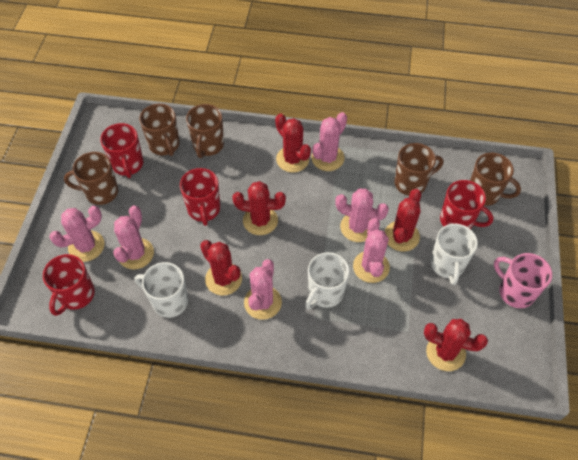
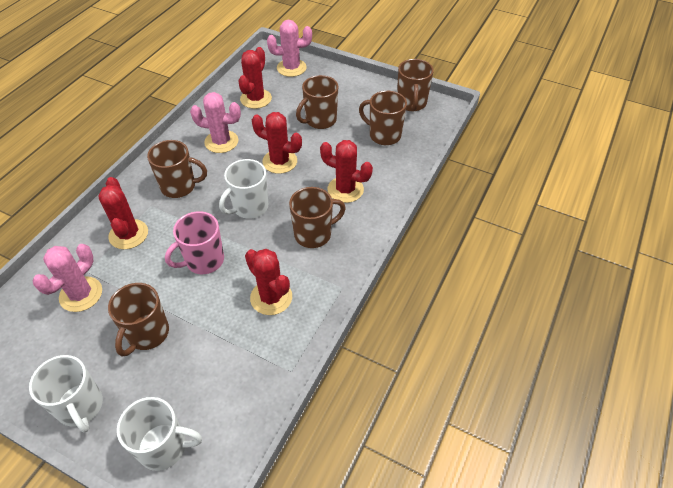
brown mug: 5 -> 6
pink cactus: 6 -> 3
red mug: 4 -> 0

